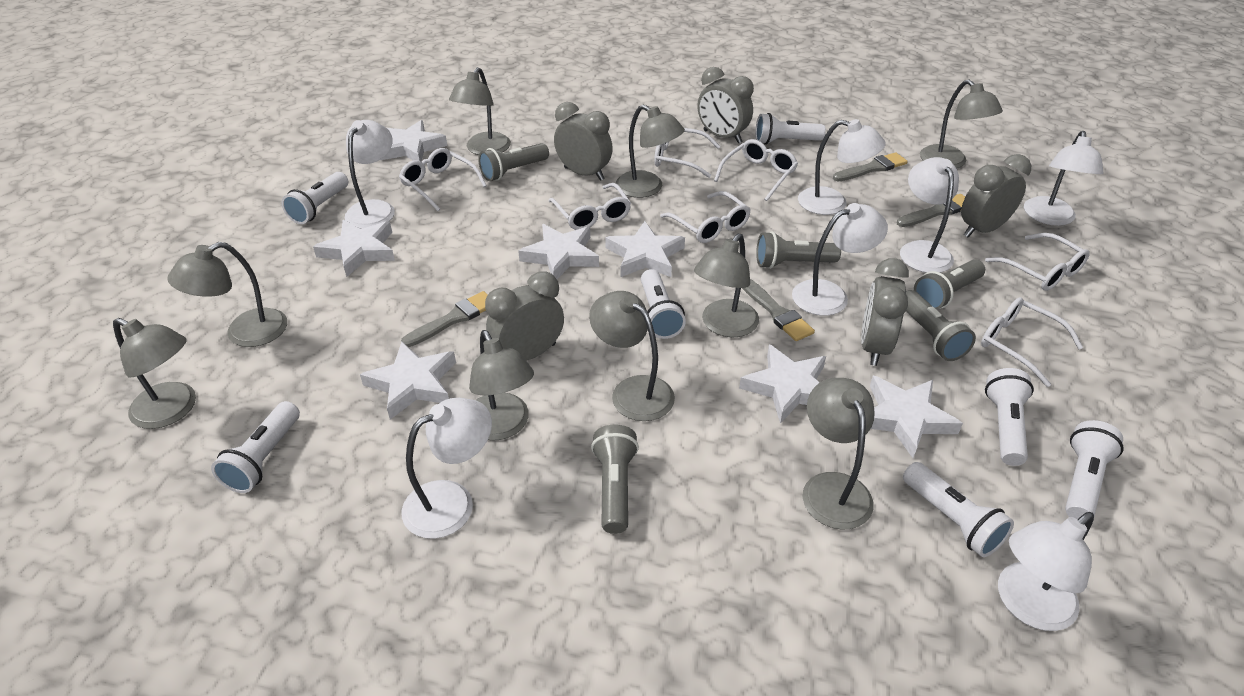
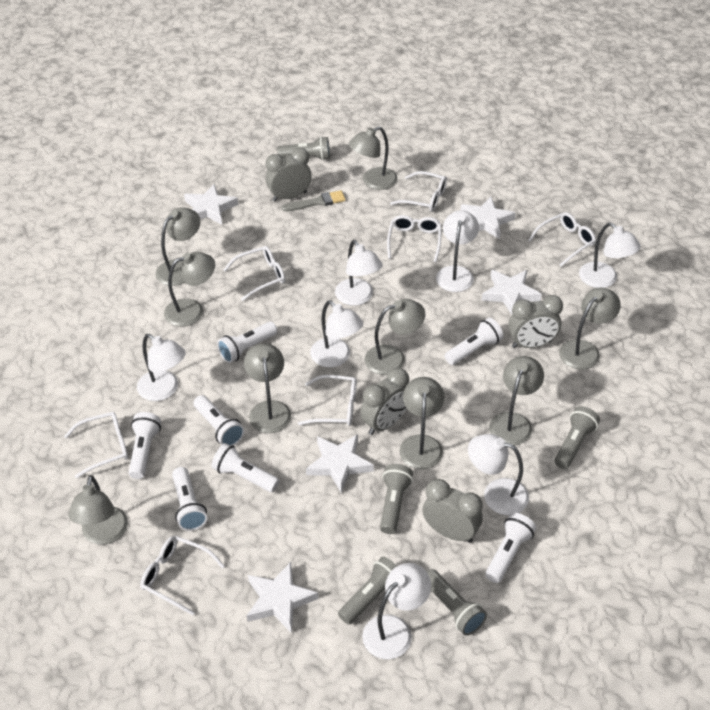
grey brush: 4 -> 1
grey clock: 5 -> 4
white star: 7 -> 5

